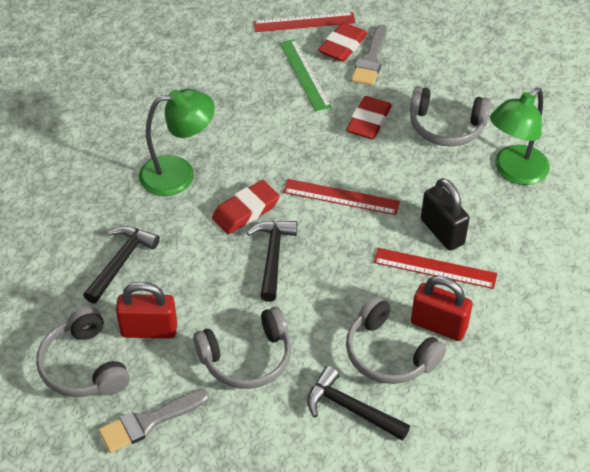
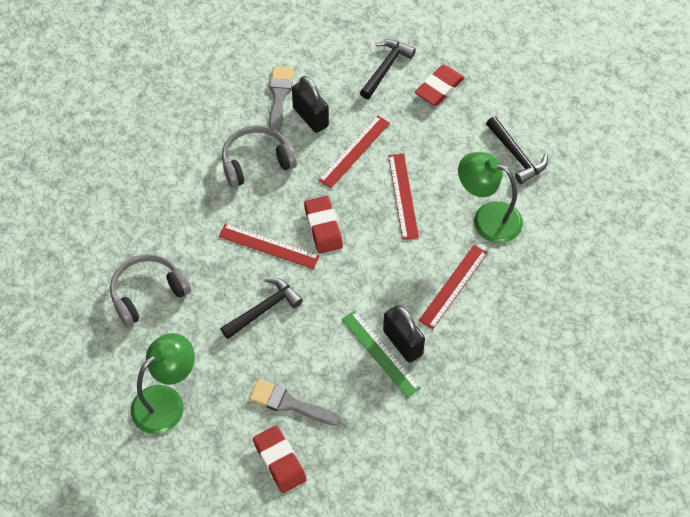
black padlock: 1 -> 2
grey headphones: 4 -> 2
red padlock: 2 -> 0
red ruler: 3 -> 4

